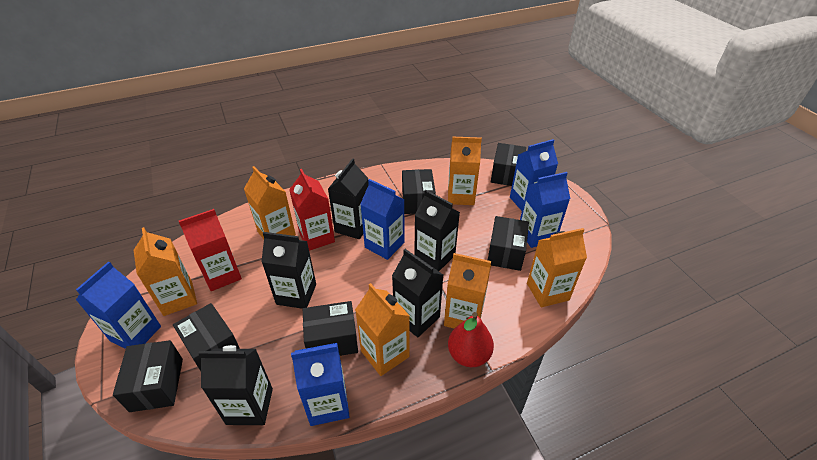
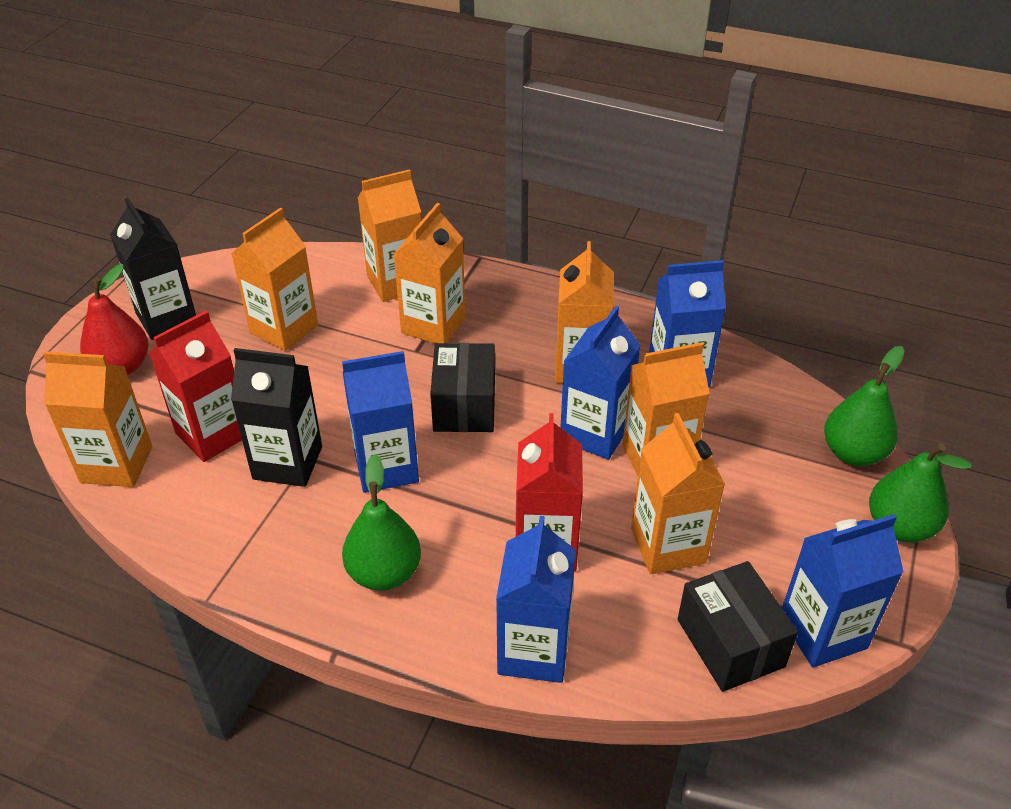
black box: 6 -> 2
black carton: 5 -> 2
green pear: 0 -> 3
orange carton: 6 -> 7

